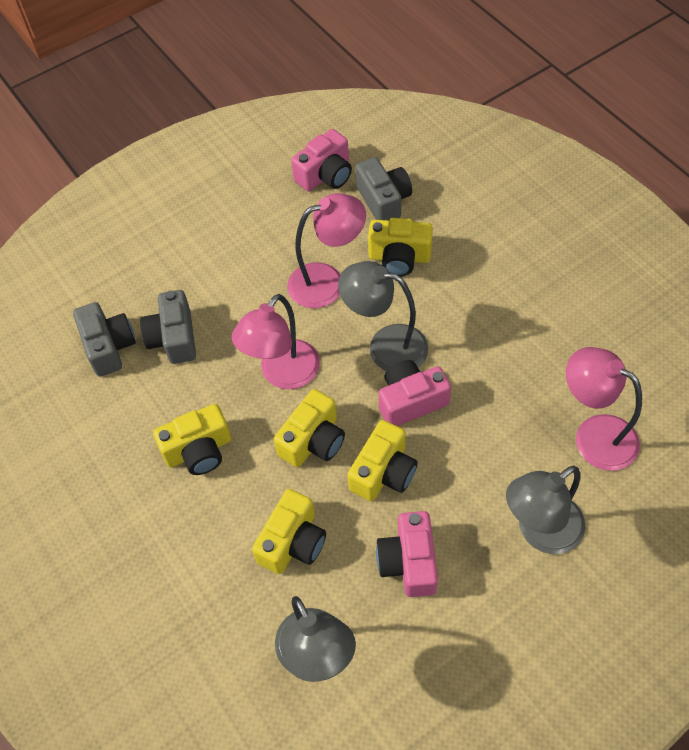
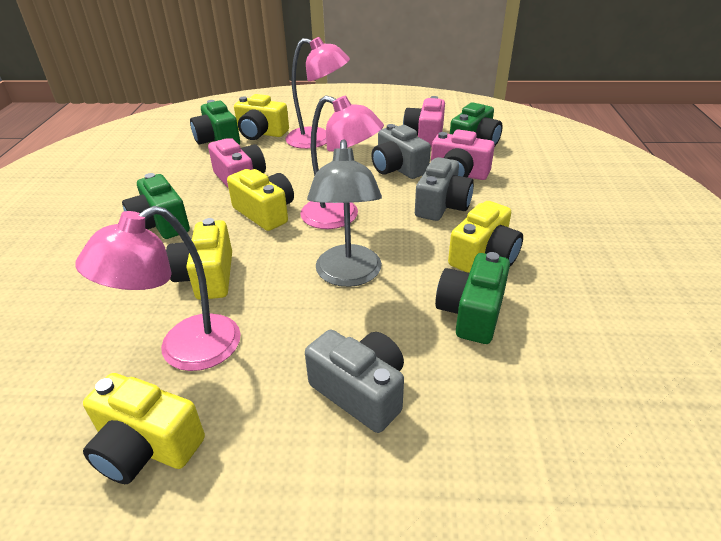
green camera: 0 -> 4
grey lamp: 3 -> 1

